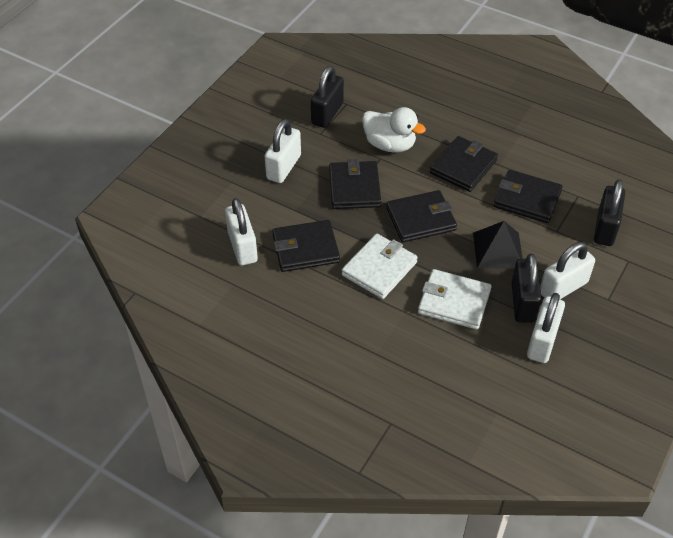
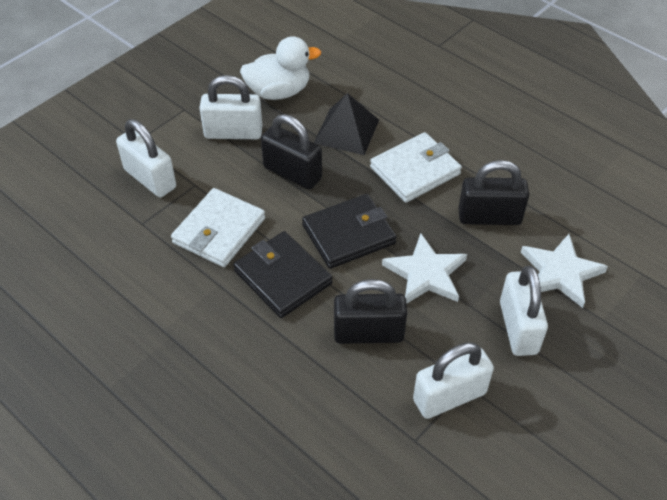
black wallet: 5 -> 2
white star: 0 -> 2

